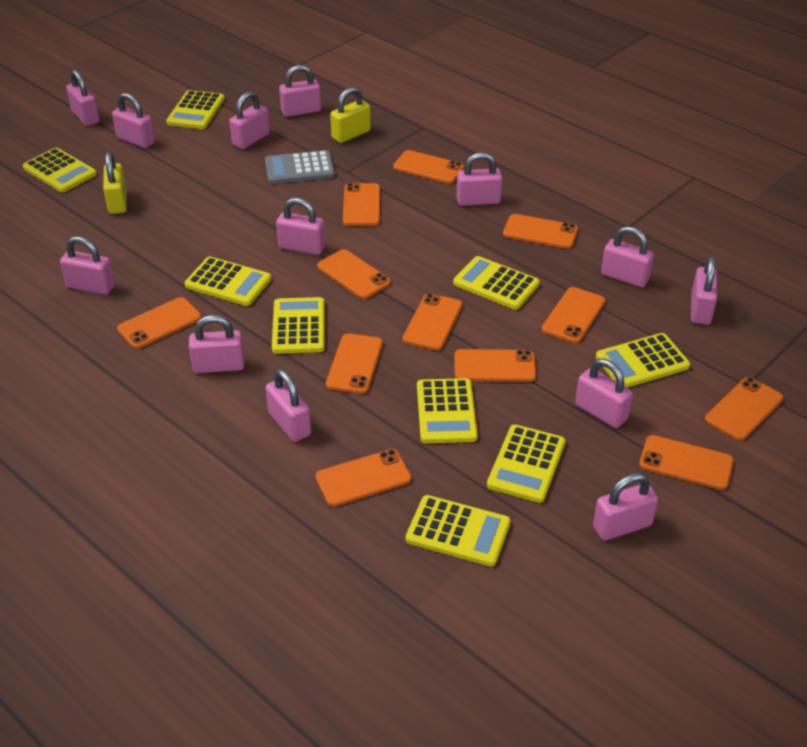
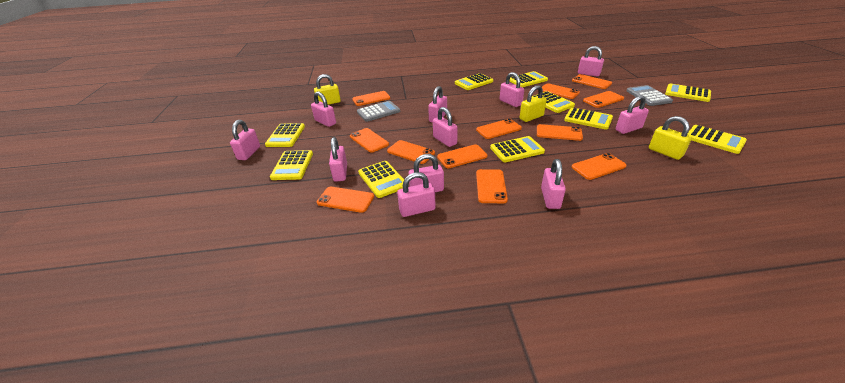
grey calculator: 1 -> 2
pink padlock: 13 -> 11
yellow calculator: 9 -> 10
yellow padlock: 2 -> 3

